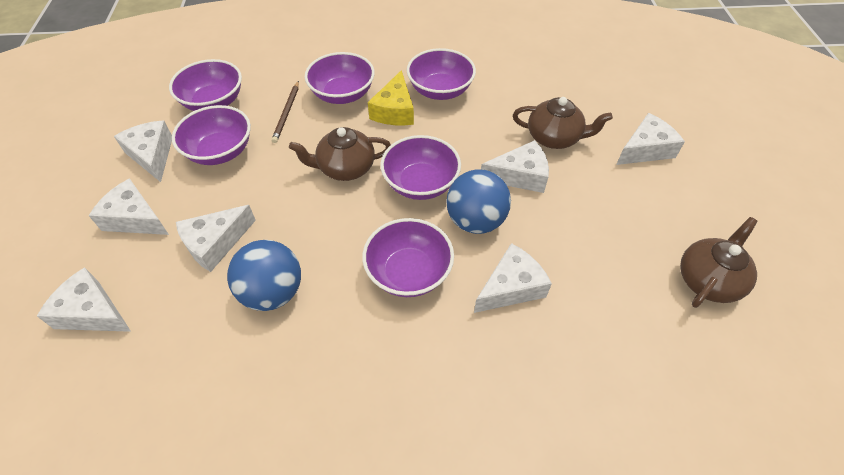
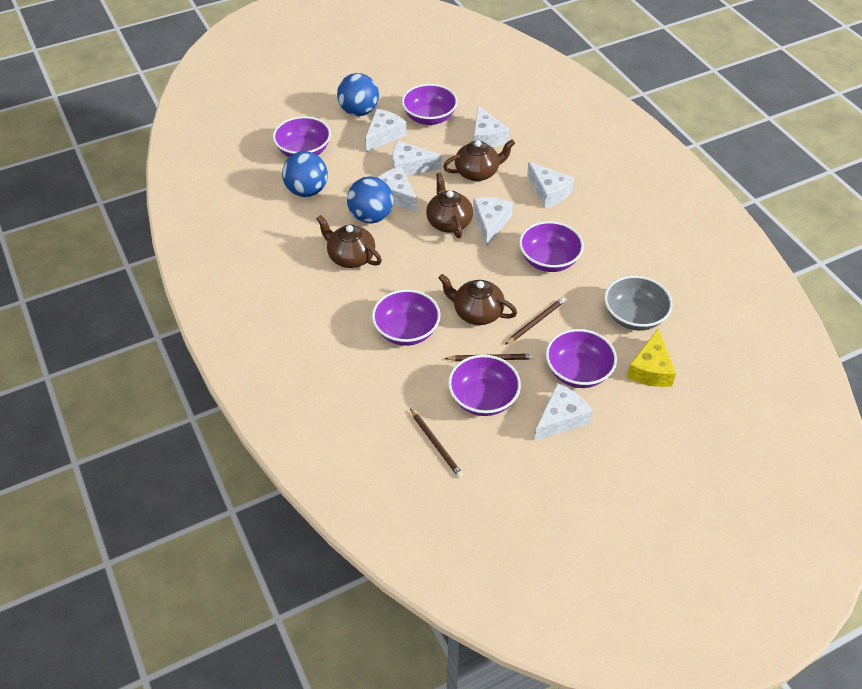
blue ball: 2 -> 3
brown pencil: 1 -> 3
brown teapot: 3 -> 4
grey bowl: 0 -> 1

